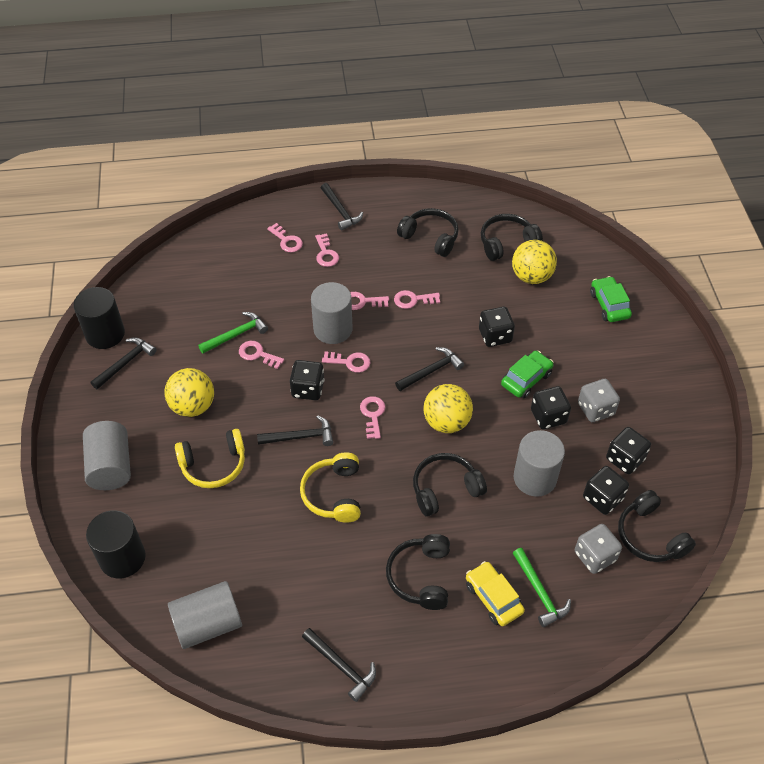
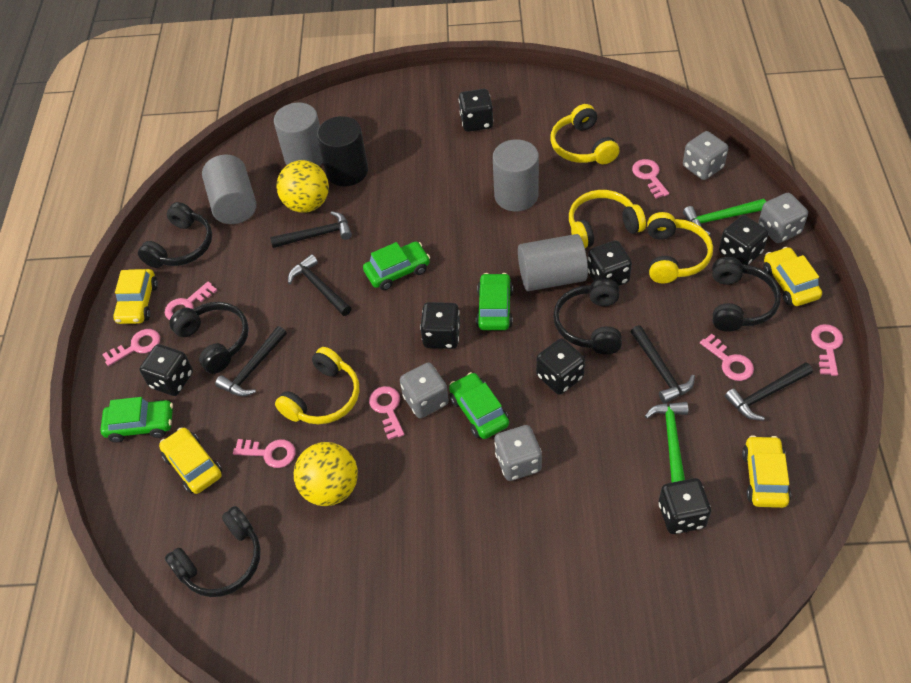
black cylinder: 2 -> 1
black dice: 5 -> 7
green car: 2 -> 4
grey dice: 2 -> 4
yellow ball: 3 -> 2
yellow car: 1 -> 4
yellow headphones: 2 -> 4

